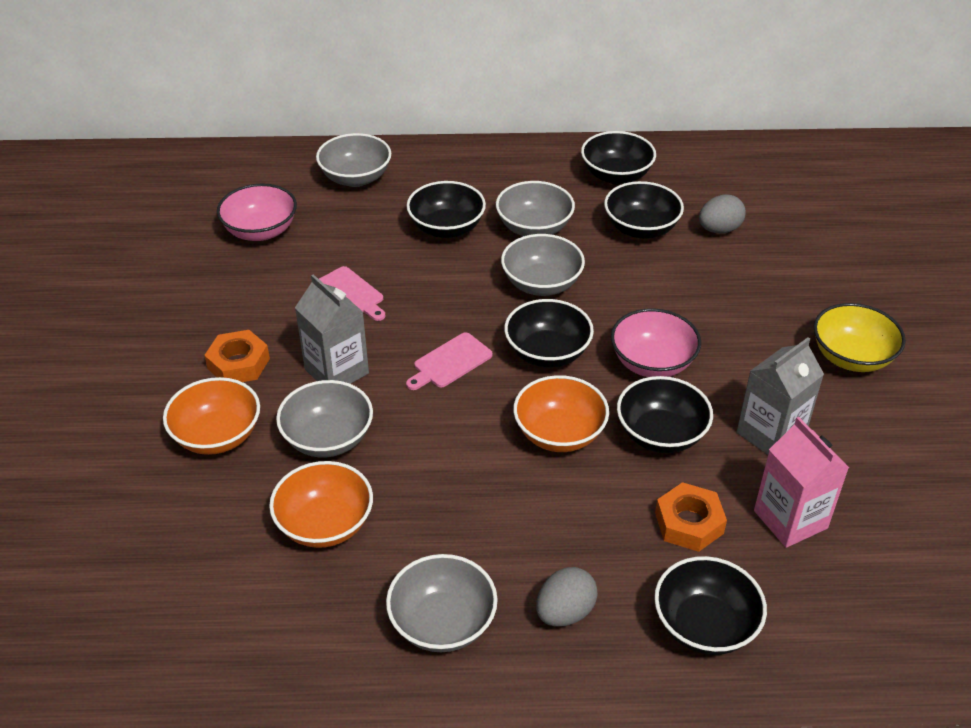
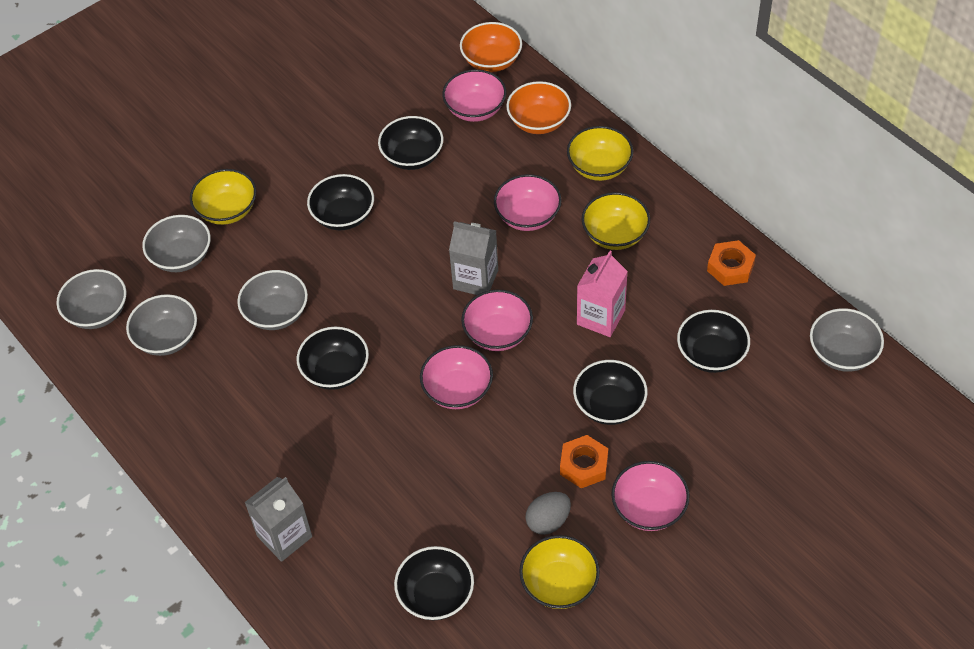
grey egg: 2 -> 1
orange bowl: 3 -> 2
pink bowl: 2 -> 5
pink cutting board: 2 -> 0
yellow bowl: 1 -> 4

